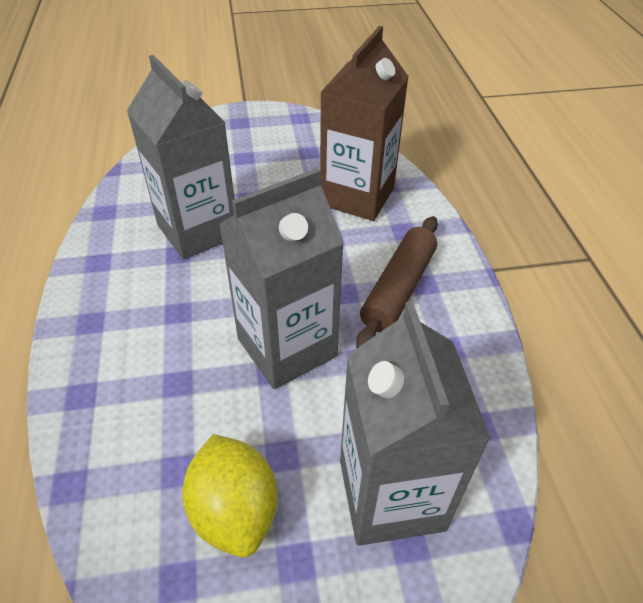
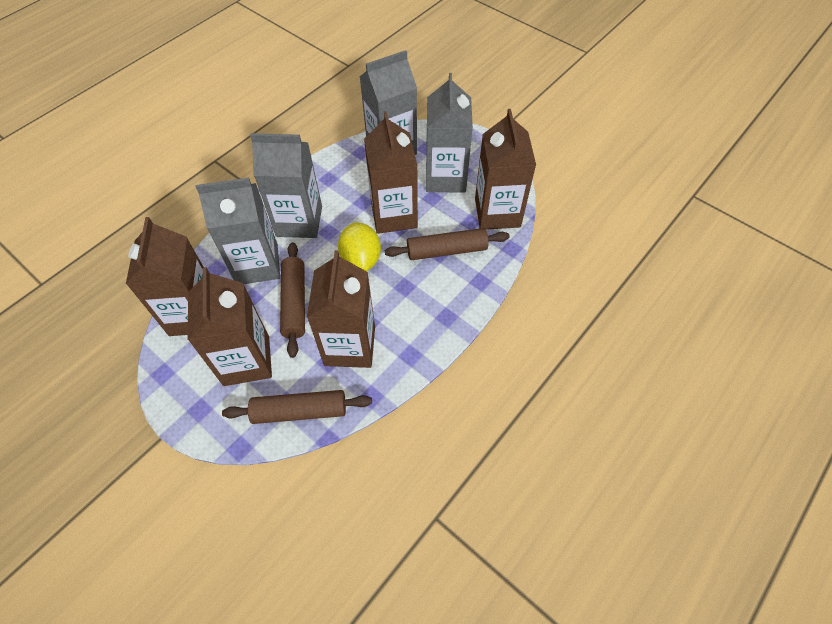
brown carton: 1 -> 5
brown rolling pin: 1 -> 3
grey carton: 3 -> 4

